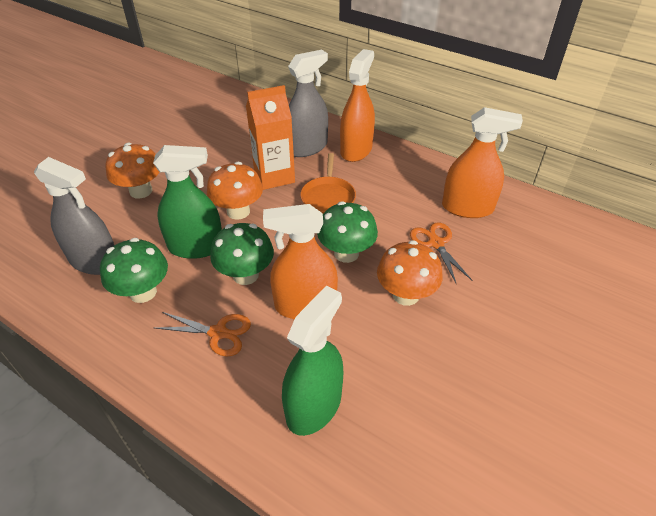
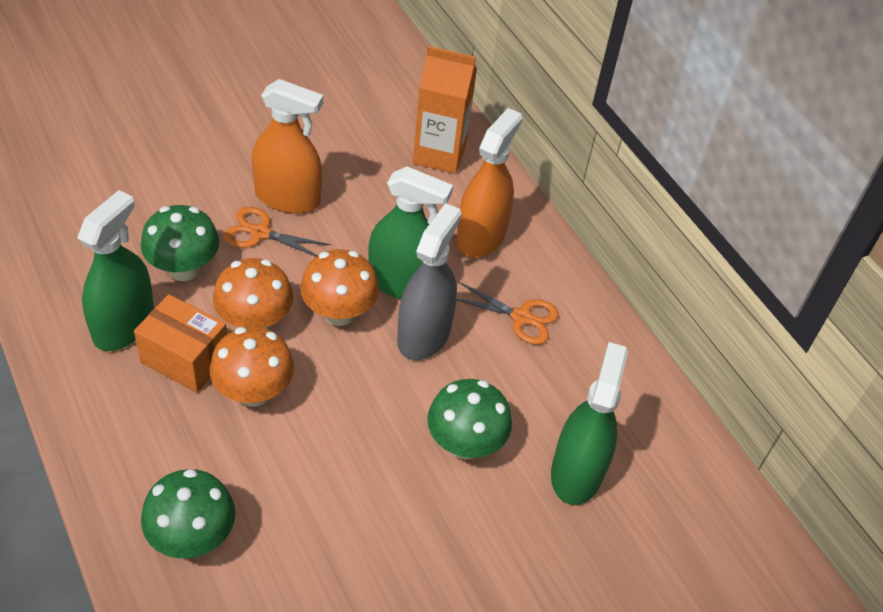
green spray bottle: 2 -> 3
grey spray bottle: 2 -> 1
orange box: 0 -> 1
orange pan: 1 -> 0
orange spray bottle: 3 -> 2

